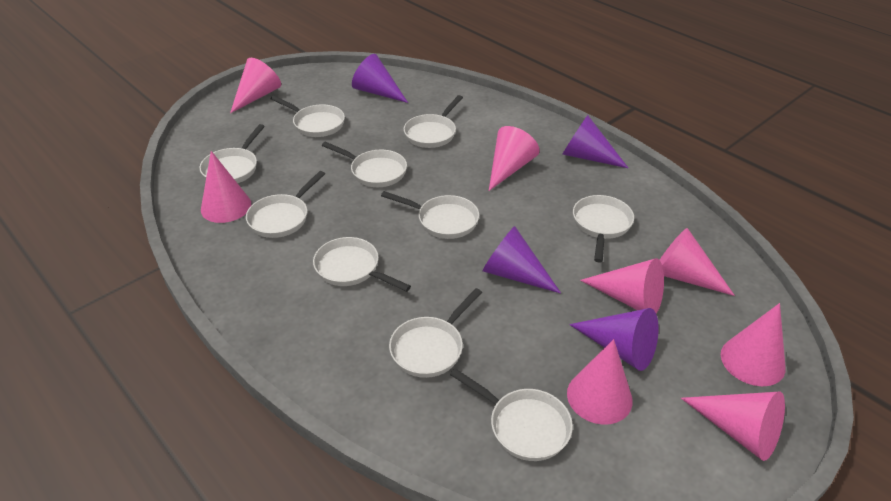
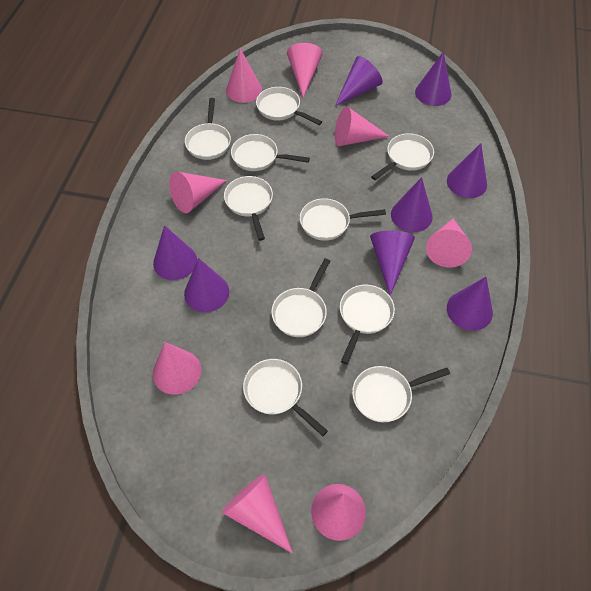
purple cone: 4 -> 8

